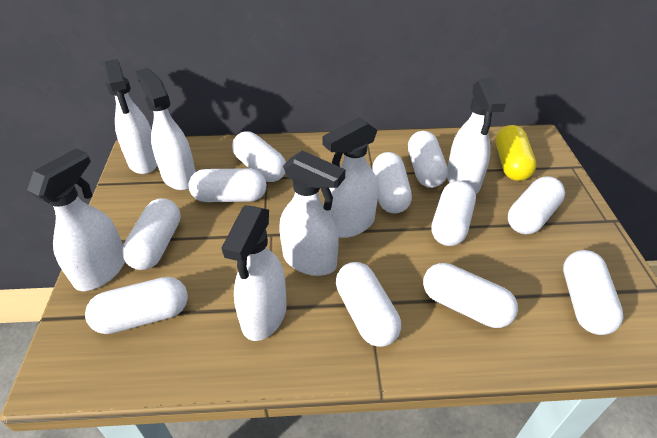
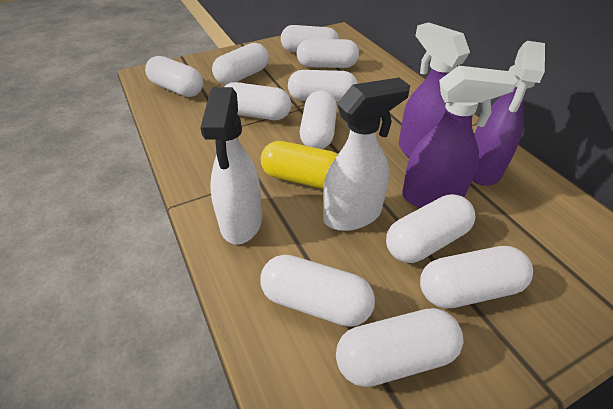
purple spray bottle: 0 -> 3
white spray bottle: 7 -> 2

